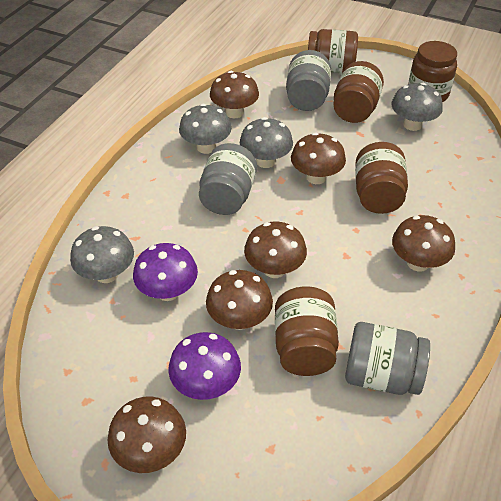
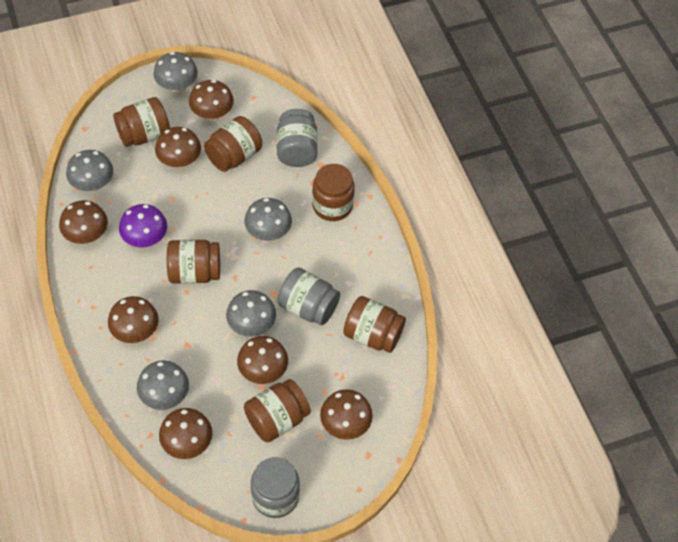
brown jar: 5 -> 6
brown mushroom: 6 -> 7
grey mushroom: 4 -> 5
purple mushroom: 2 -> 1

